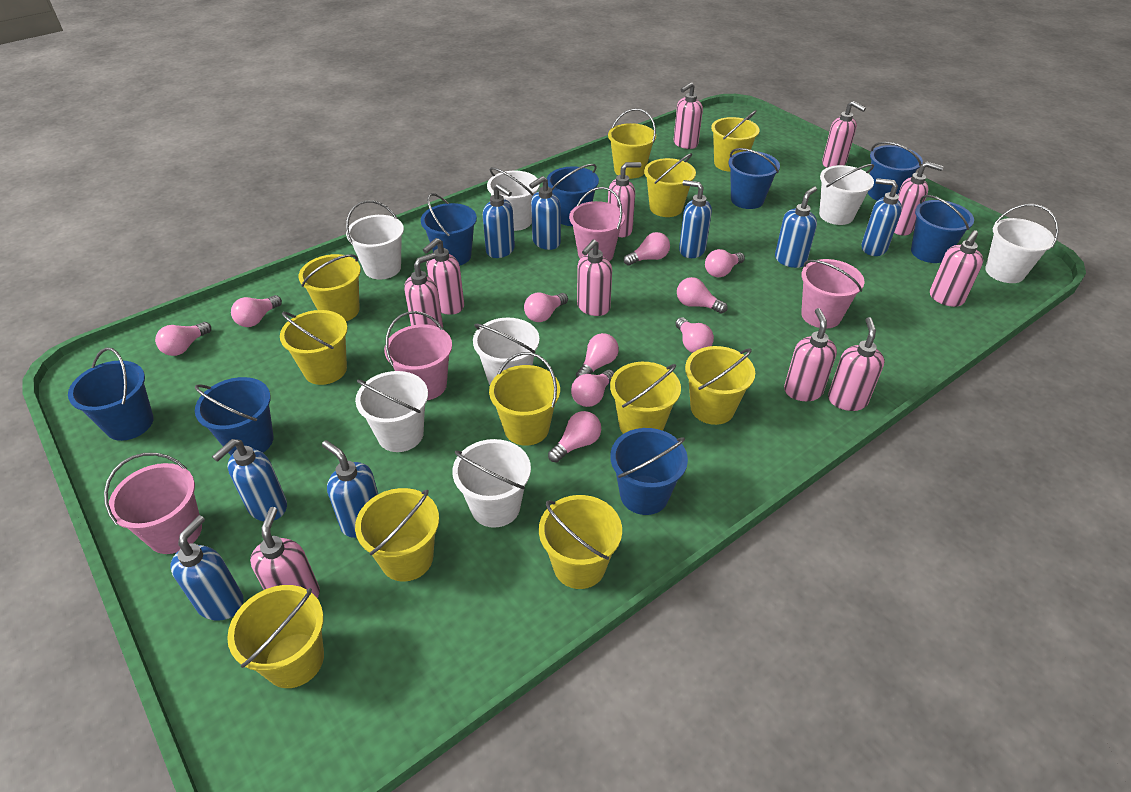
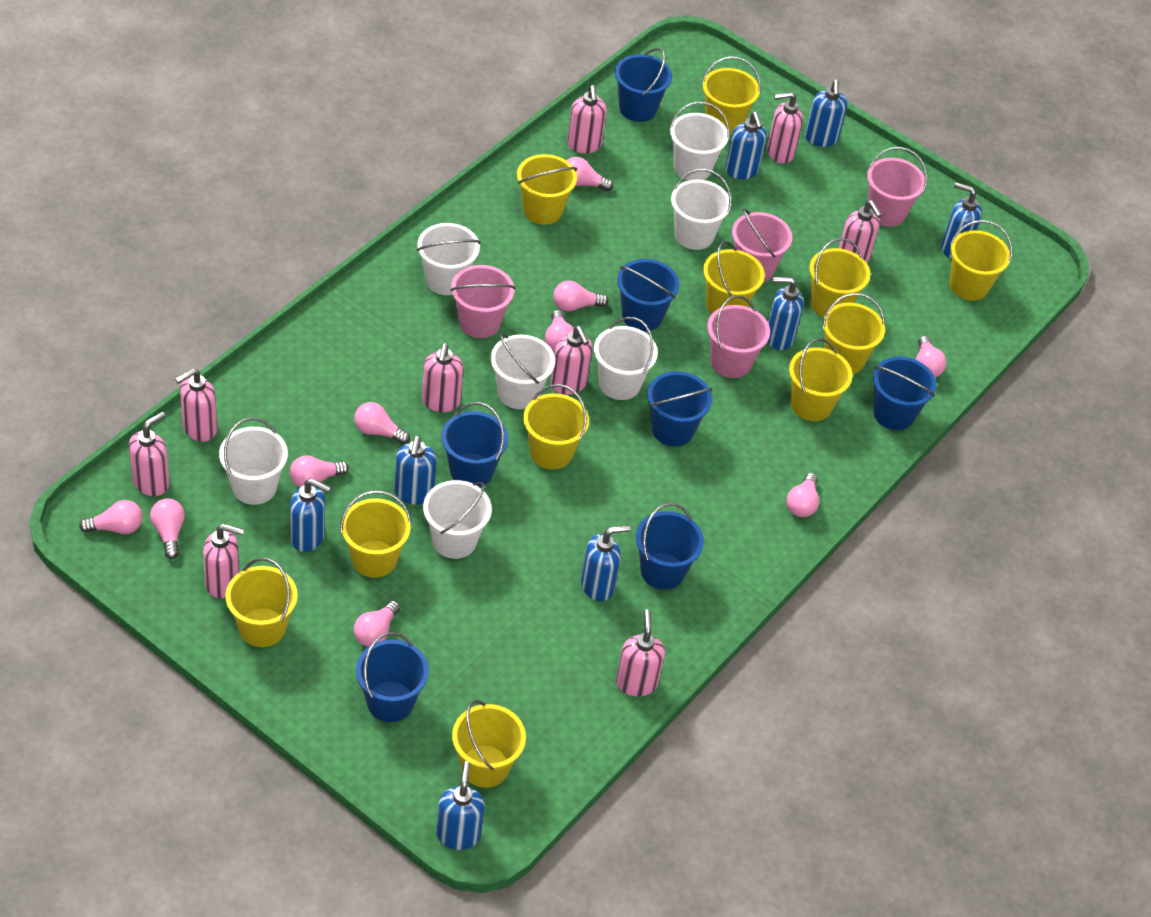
blue bucket: 8 -> 7
pink soap dispenser: 11 -> 9

